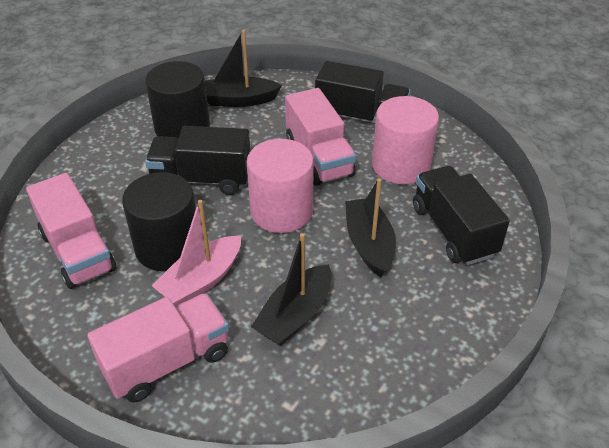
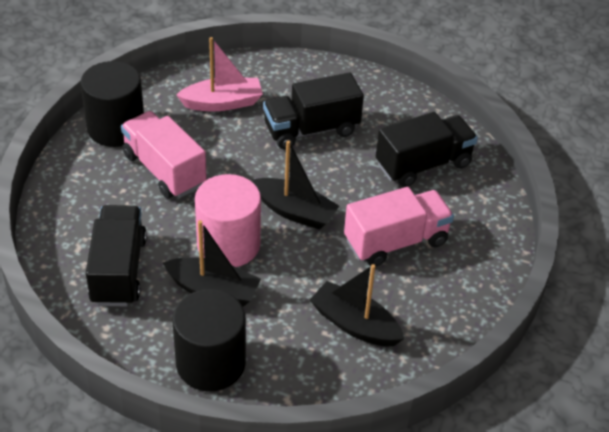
pink cylinder: 2 -> 1
pink truck: 3 -> 2

